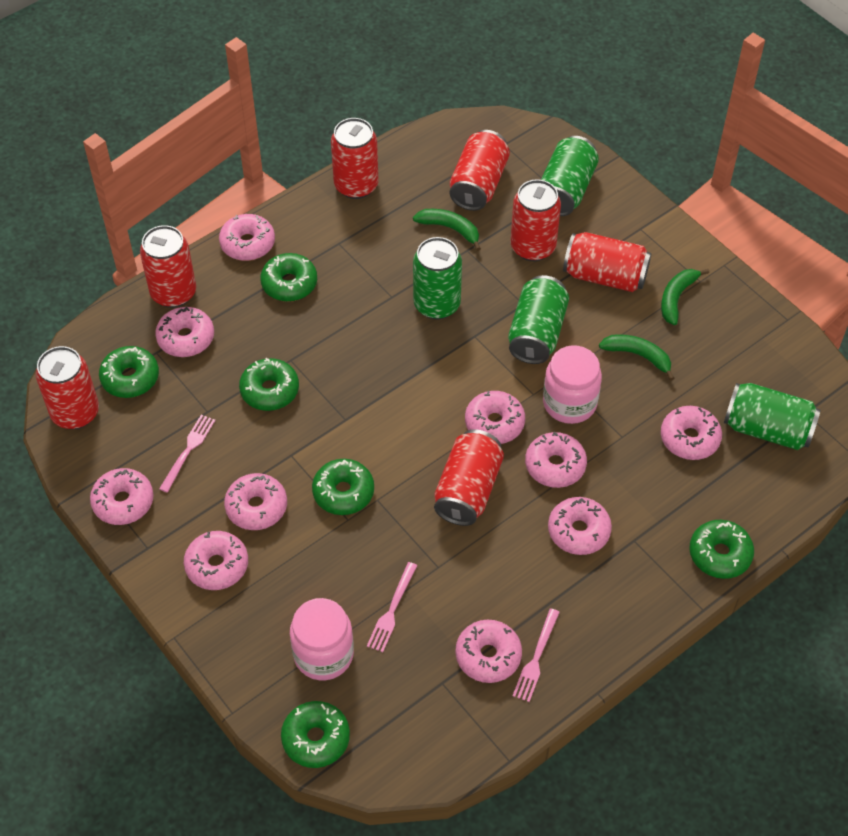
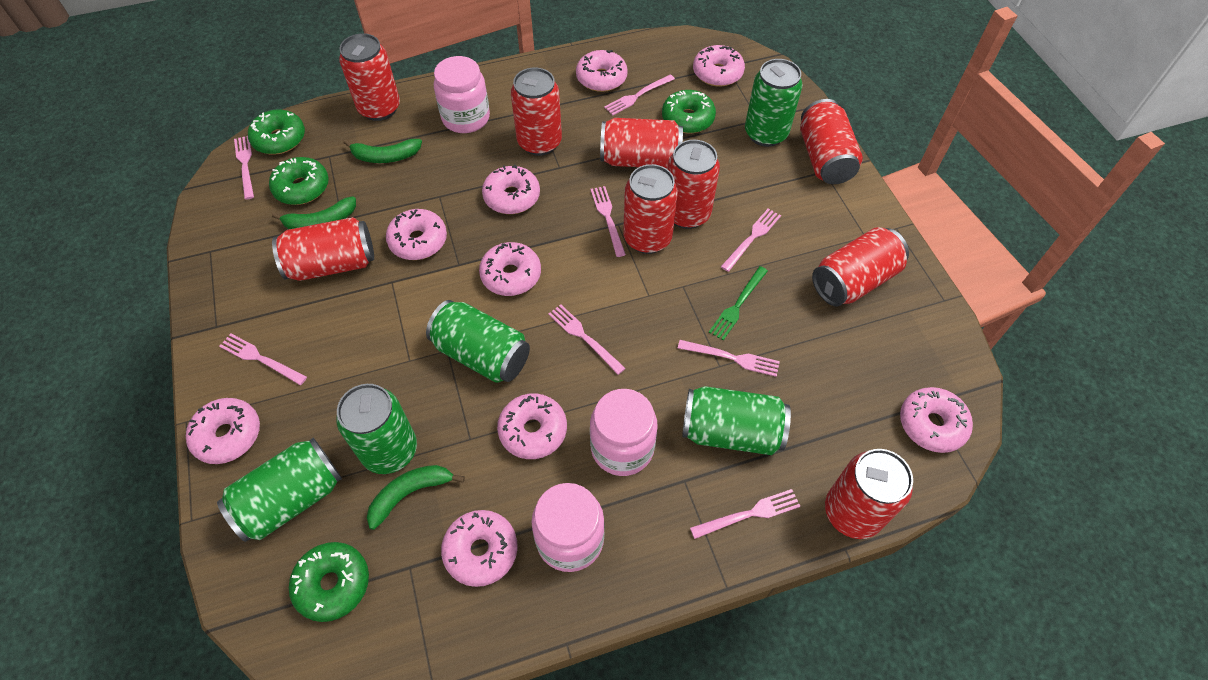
green can: 4 -> 5
green donut: 6 -> 4
green fork: 0 -> 1
pink donut: 10 -> 9
pink fork: 3 -> 8
pink jar: 2 -> 3
red can: 7 -> 9

